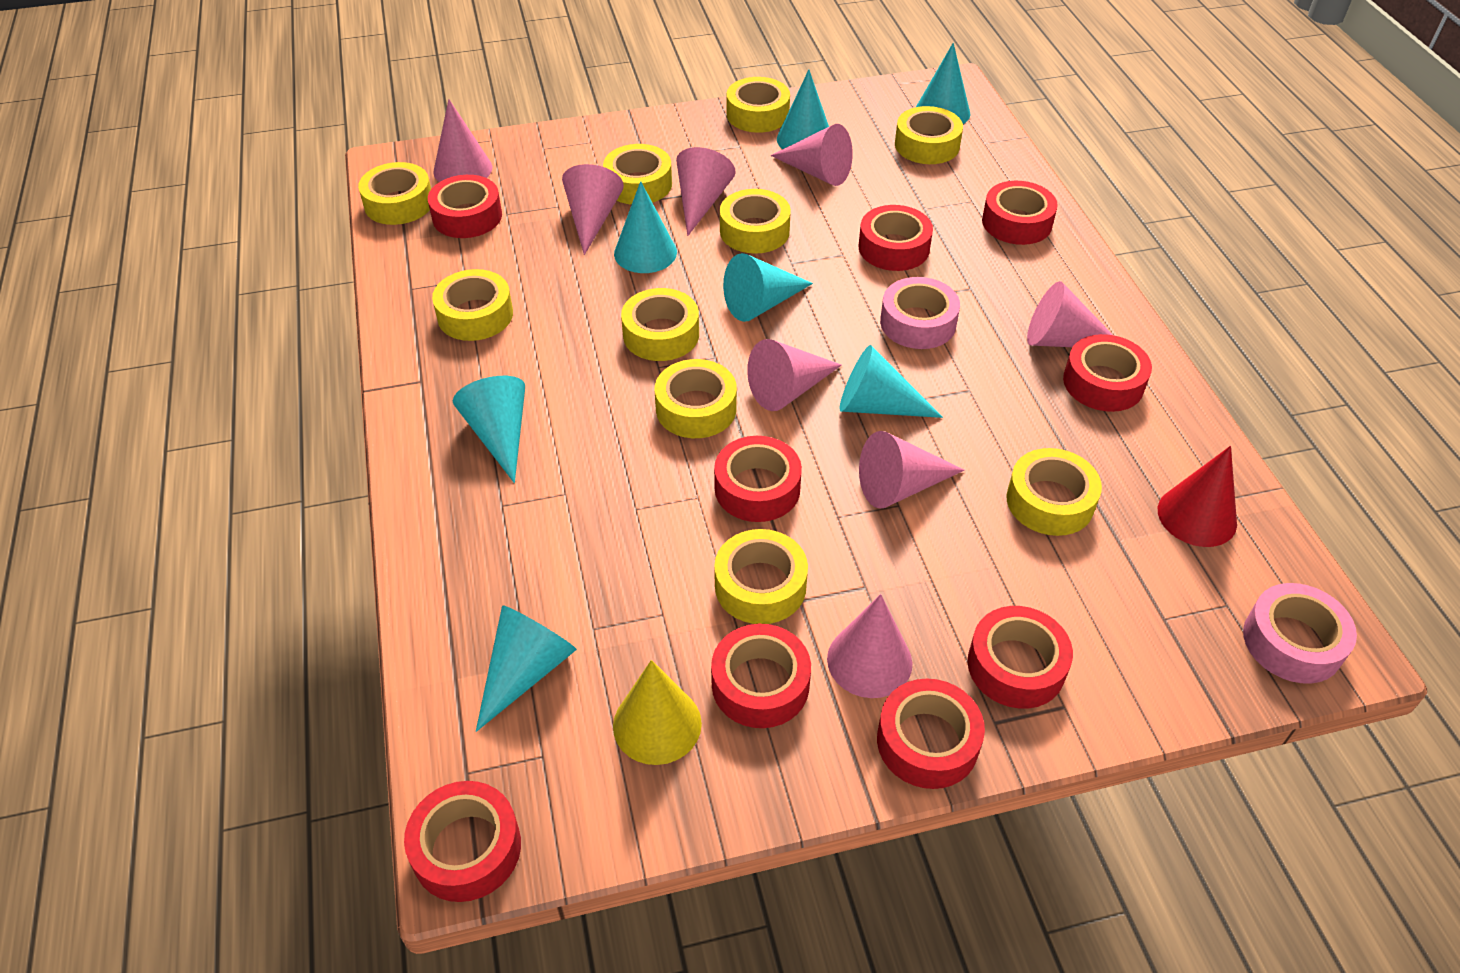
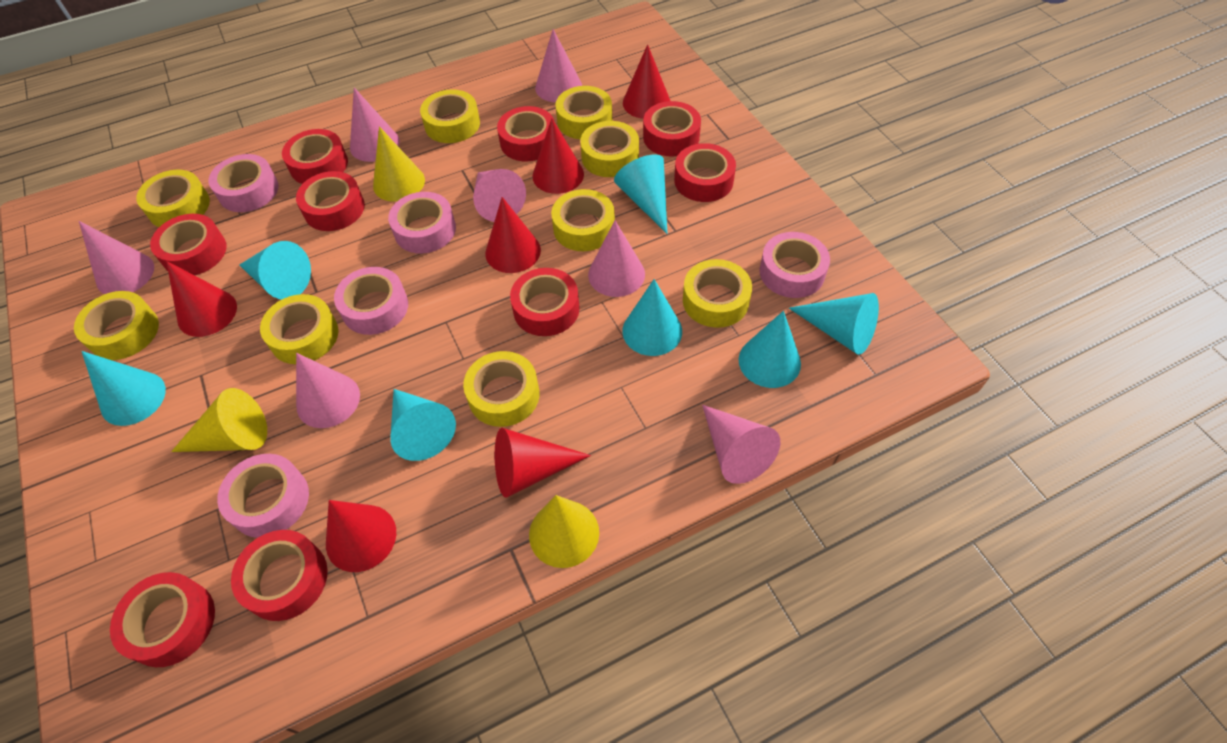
pink cone: 8 -> 7
pink tape: 2 -> 5
red cone: 1 -> 6
yellow cone: 1 -> 3
yellow tape: 10 -> 9

